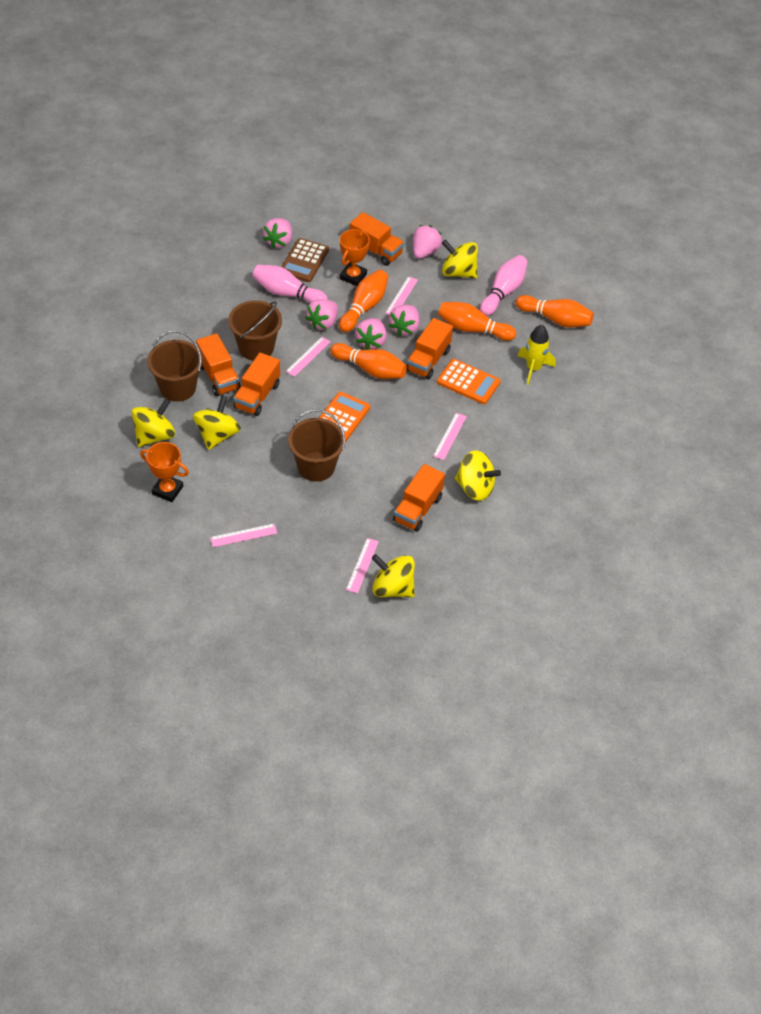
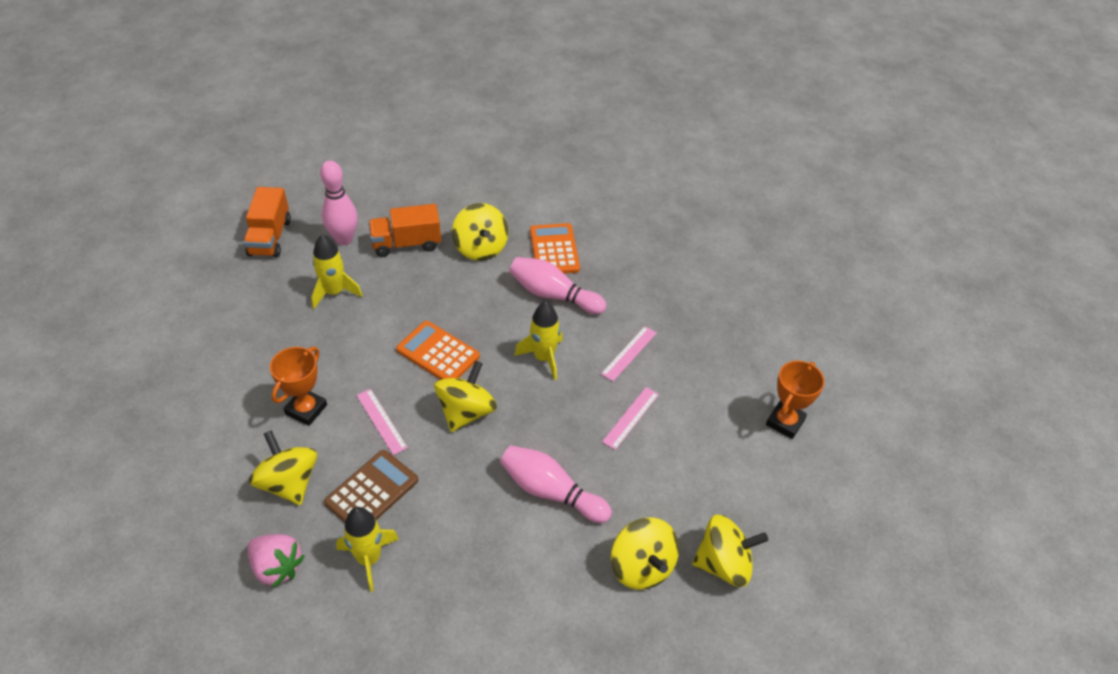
brown bucket: 3 -> 0
orange bowling pin: 4 -> 0
orange truck: 5 -> 2
pink bowling pin: 2 -> 3
pink ruler: 5 -> 3
pink strawberry: 5 -> 1
yellow rocket: 1 -> 3

